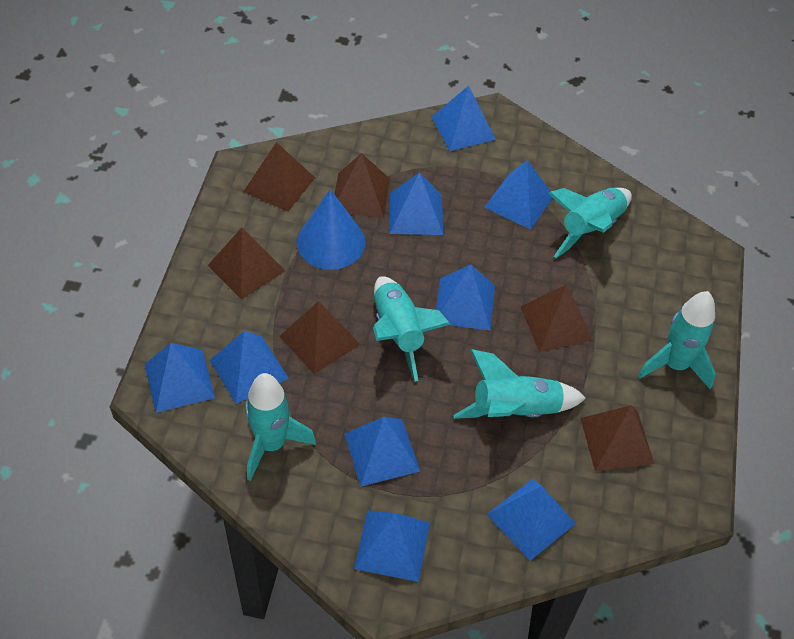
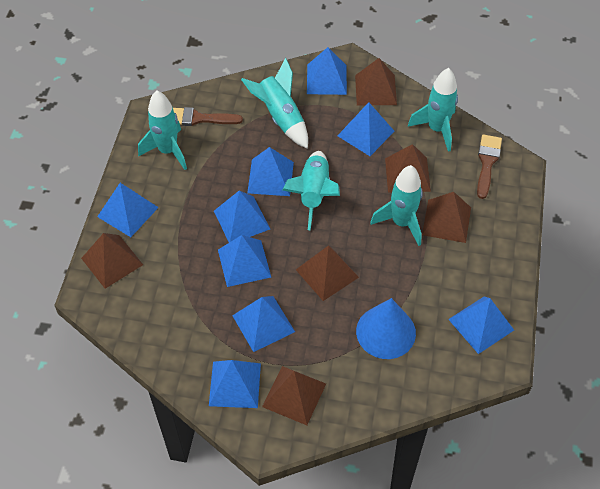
brown brush: 0 -> 2

